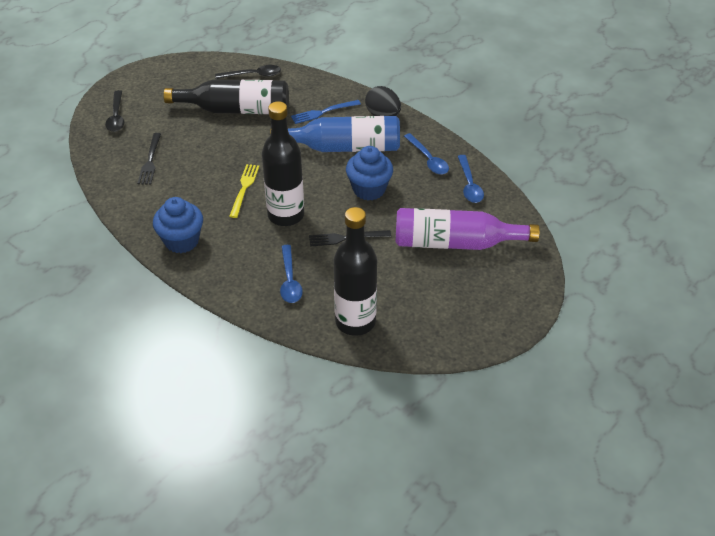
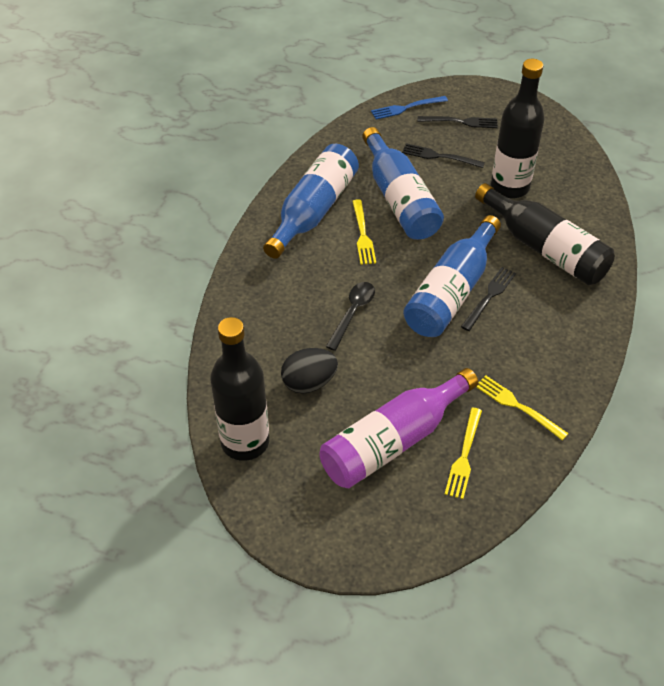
black fork: 2 -> 3
black spoon: 2 -> 1
blue bottle: 1 -> 3
blue cupcake: 2 -> 0
blue spoon: 3 -> 0
yellow fork: 1 -> 3

